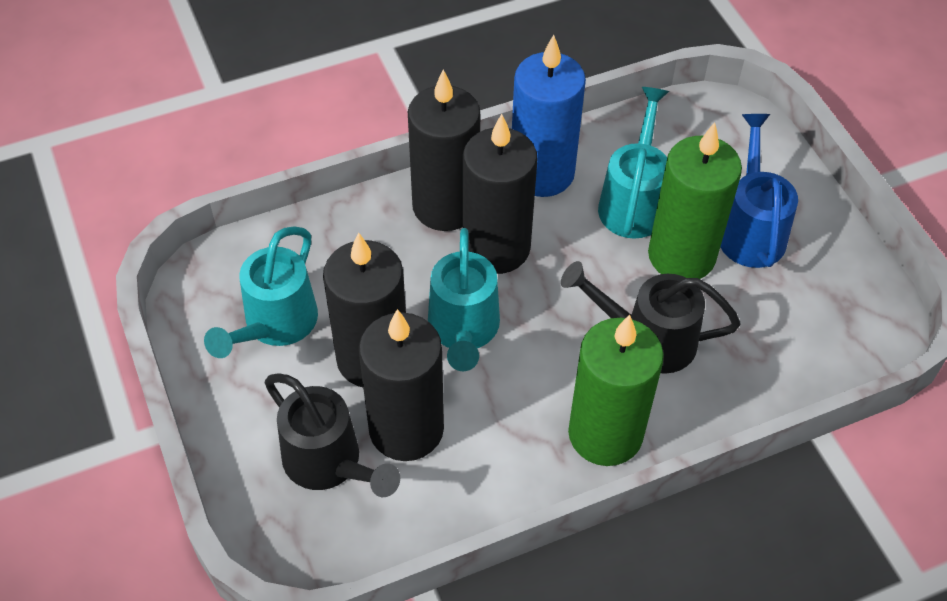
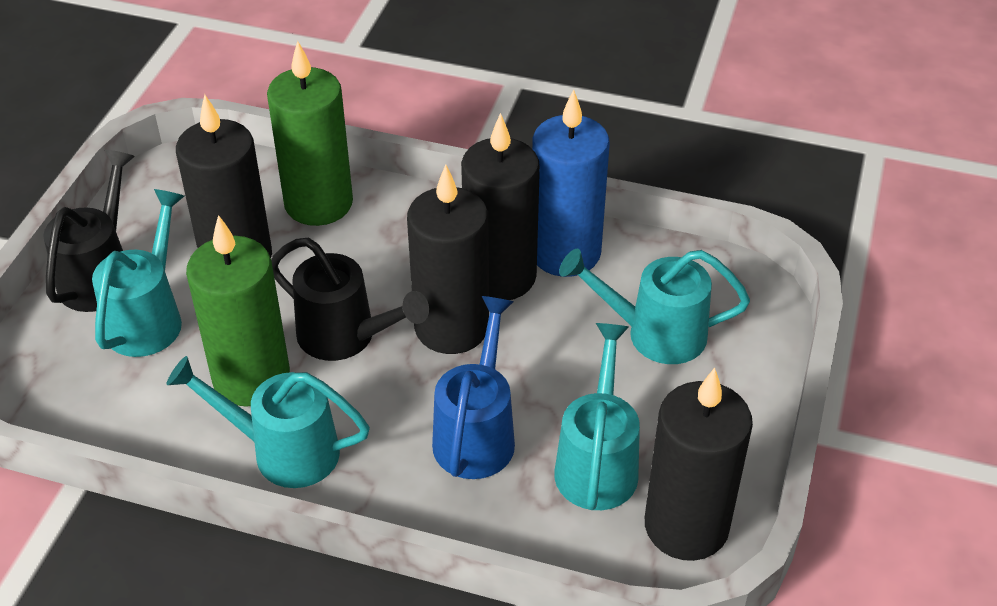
turquoise watering can: 3 -> 4

